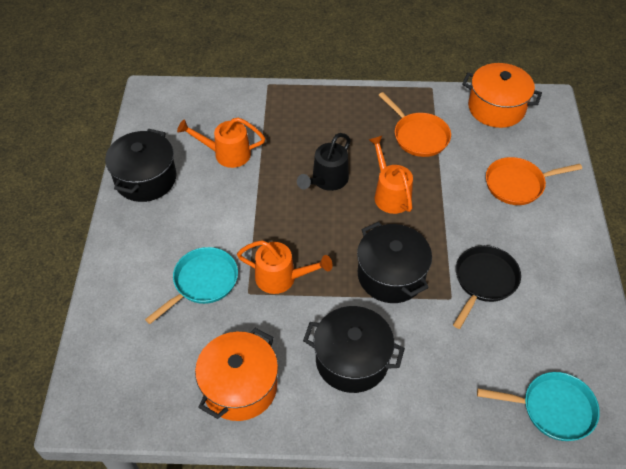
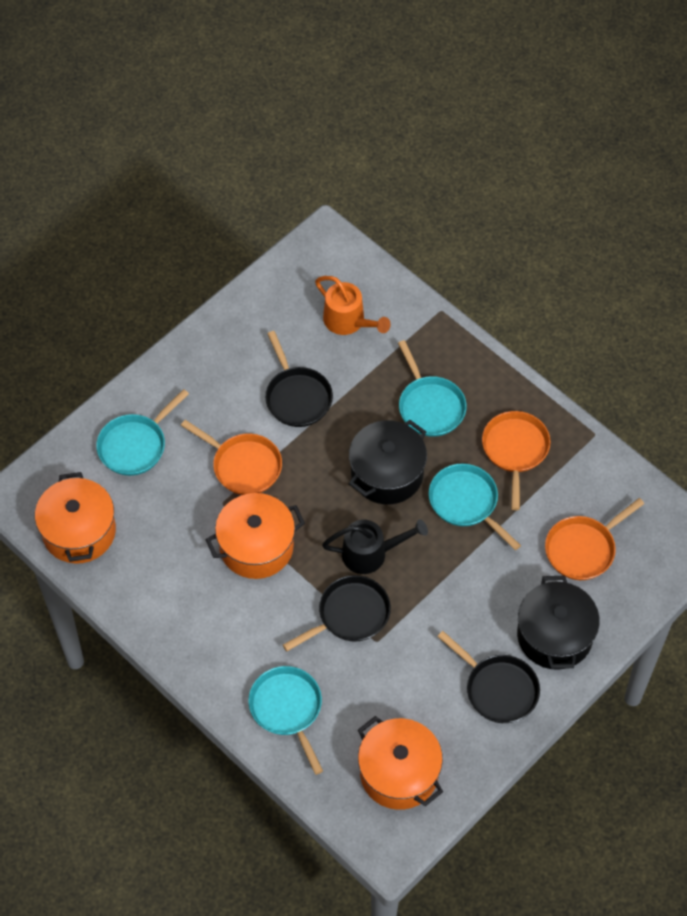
black pan: 1 -> 3
black pot: 3 -> 2
orange pan: 2 -> 3
orange pot: 2 -> 3
orange watering can: 3 -> 1
turquoise pan: 2 -> 4

